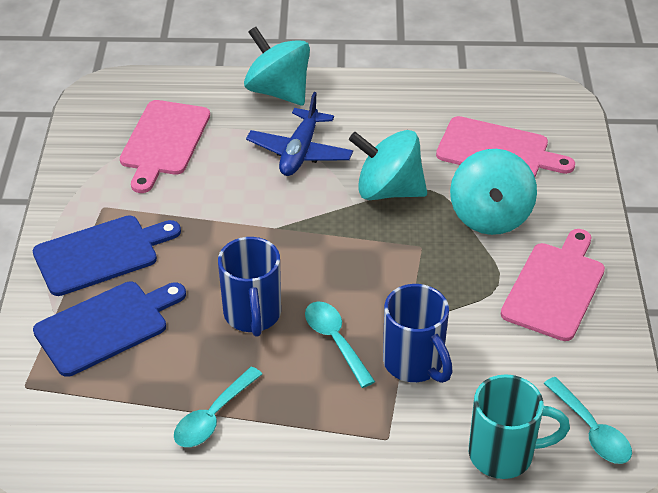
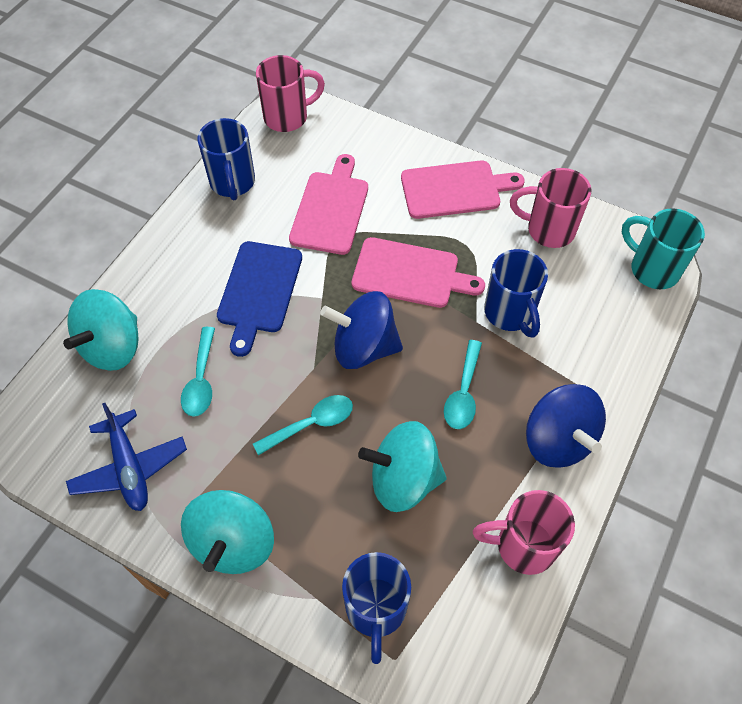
blue cutting board: 2 -> 1
blue mug: 2 -> 3
blue spinning top: 0 -> 2
pink mug: 0 -> 3

